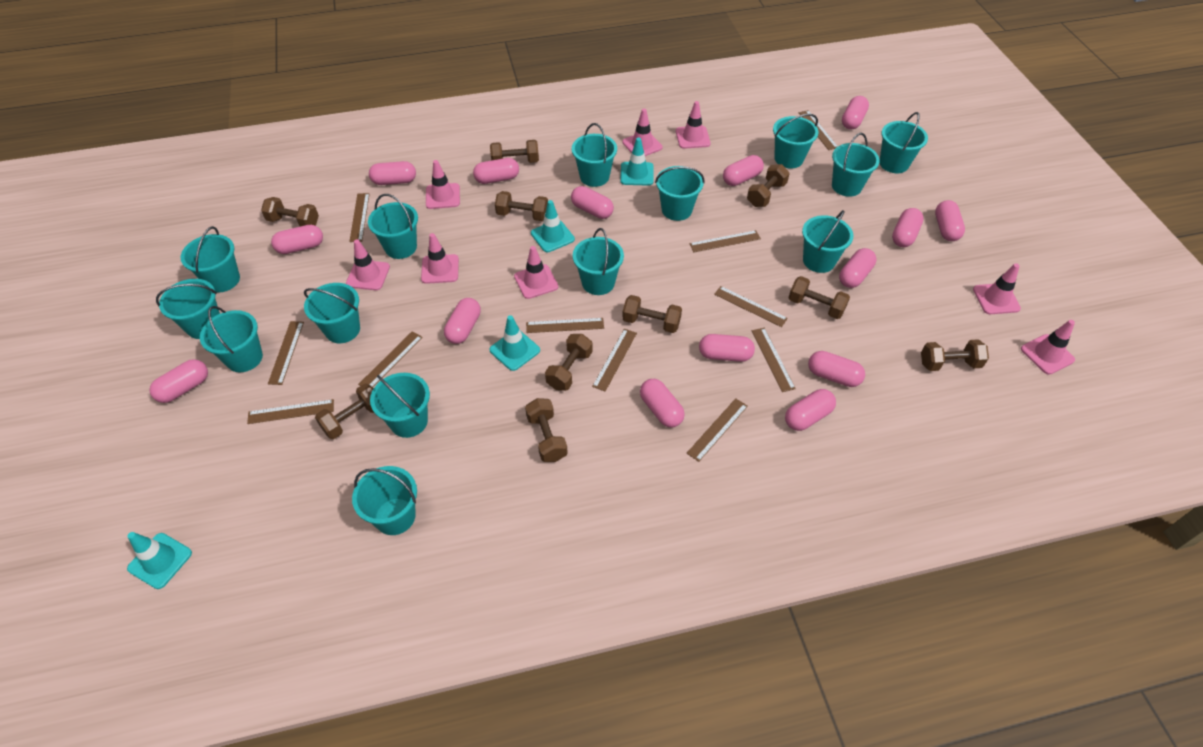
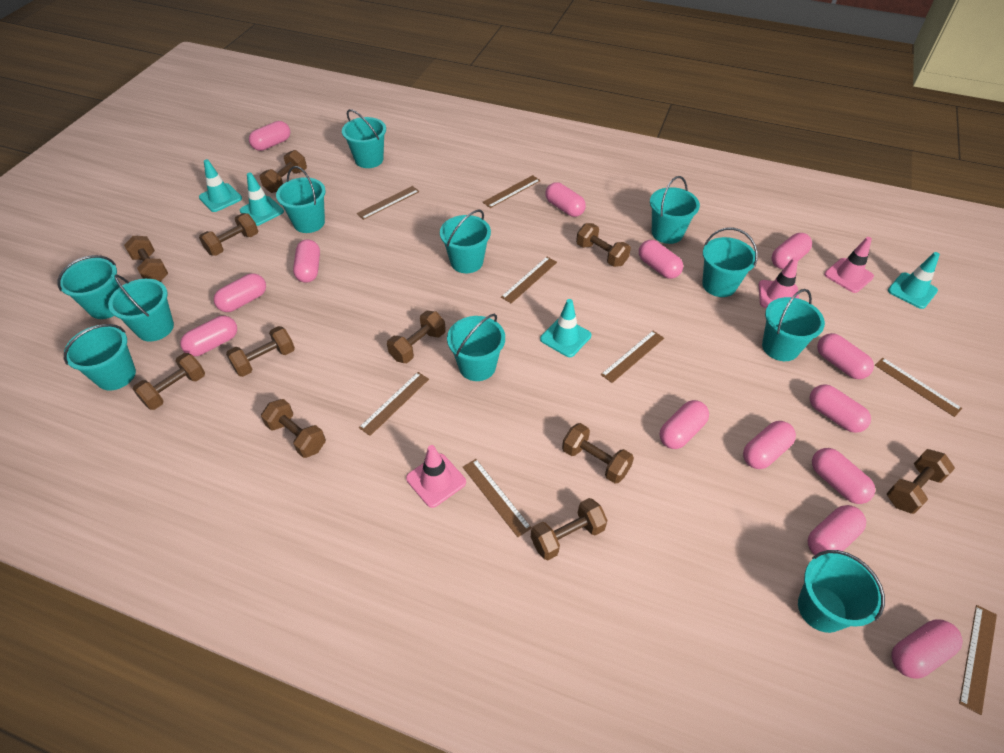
brown dumbbell: 10 -> 11
brown ruler: 11 -> 8
pink capsule: 15 -> 14
pink traffic cone: 8 -> 3
turquoise bucket: 14 -> 11

